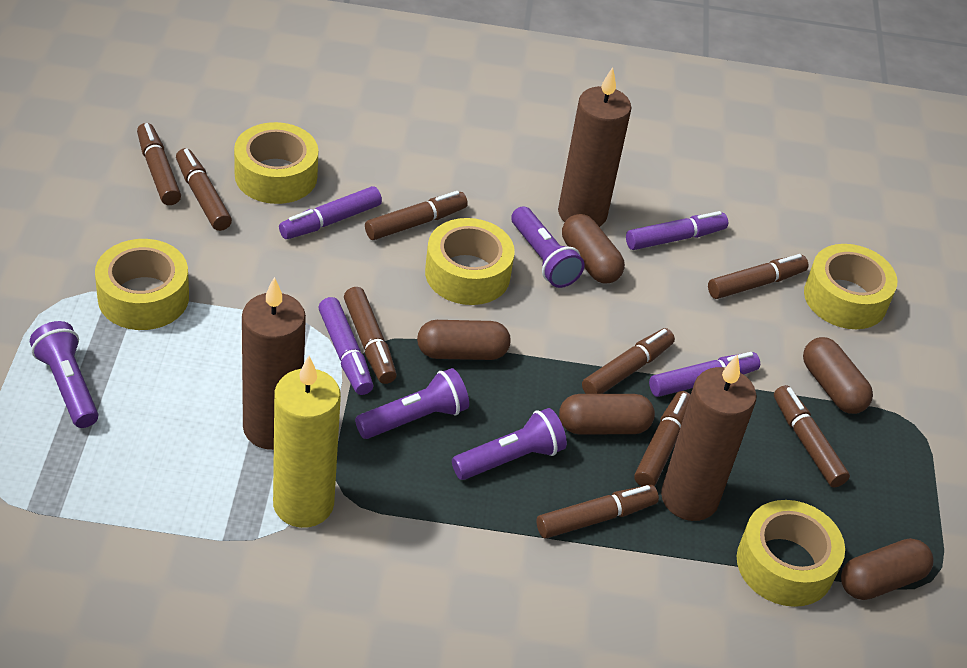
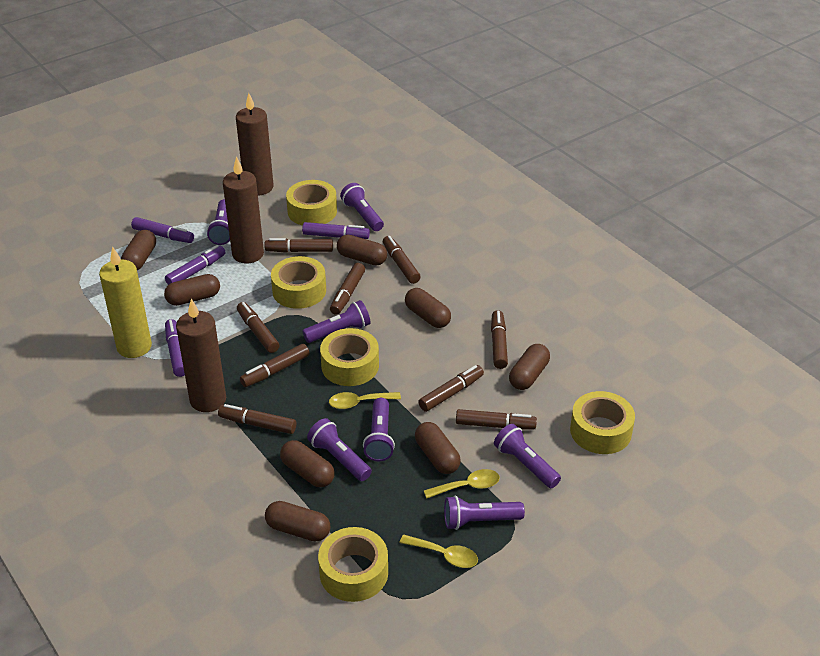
brown capsule: 5 -> 8
purple flashlight: 4 -> 7
yellow spoon: 0 -> 3

